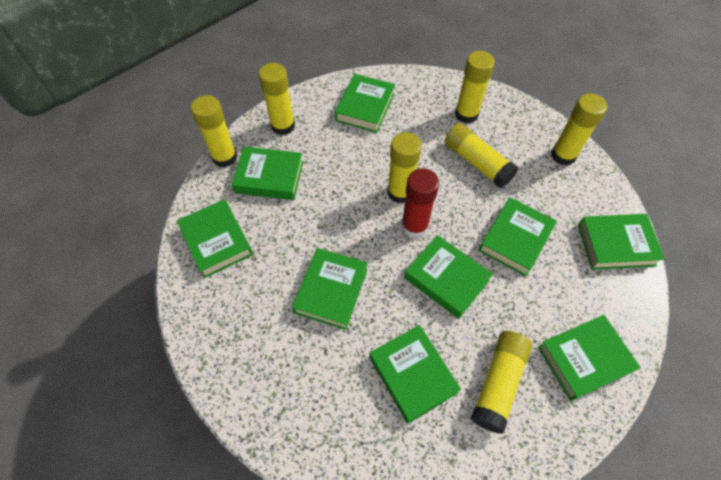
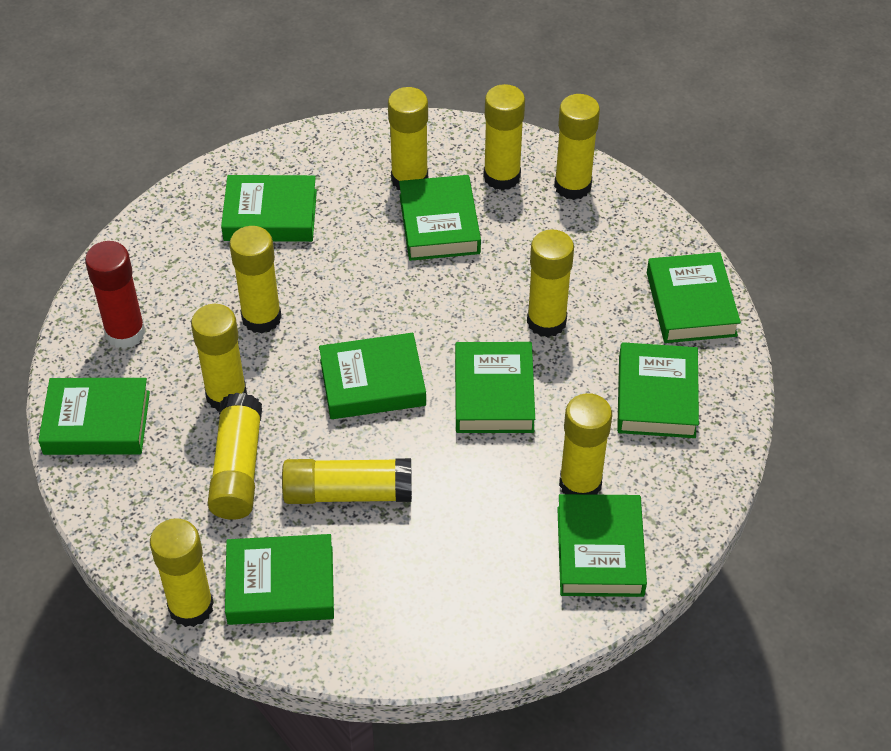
yellow glue stick: 7 -> 10

